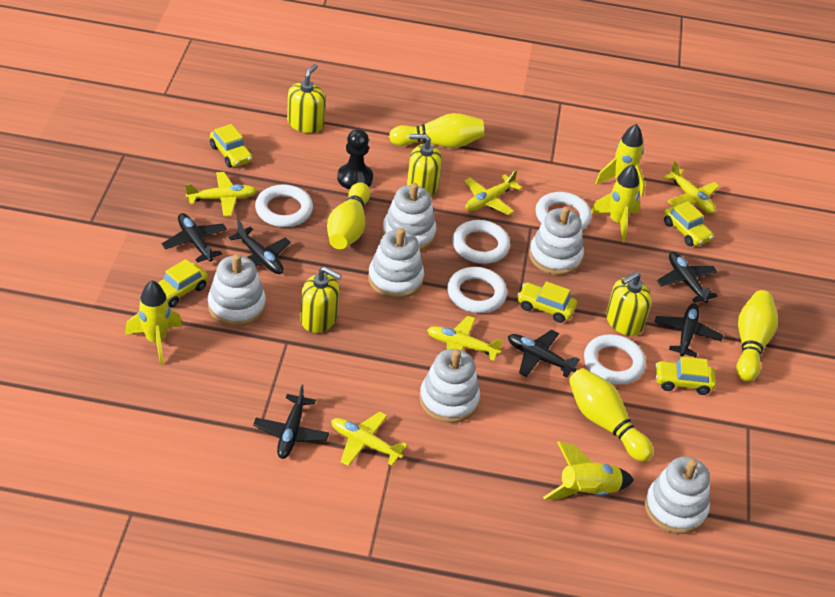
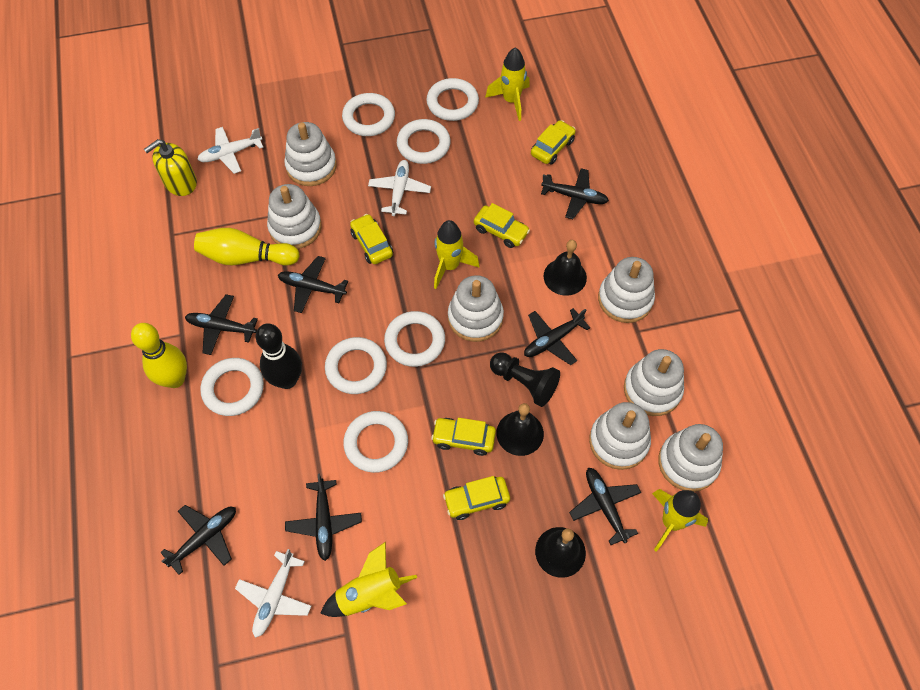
black bell: 0 -> 3
black bowling pin: 0 -> 1
black plane: 6 -> 7
white plane: 0 -> 3
white ring: 5 -> 7
white stacking toy: 6 -> 7
yellow bowling pin: 4 -> 2
yellow plane: 5 -> 0
yellow soap dispenser: 4 -> 1

